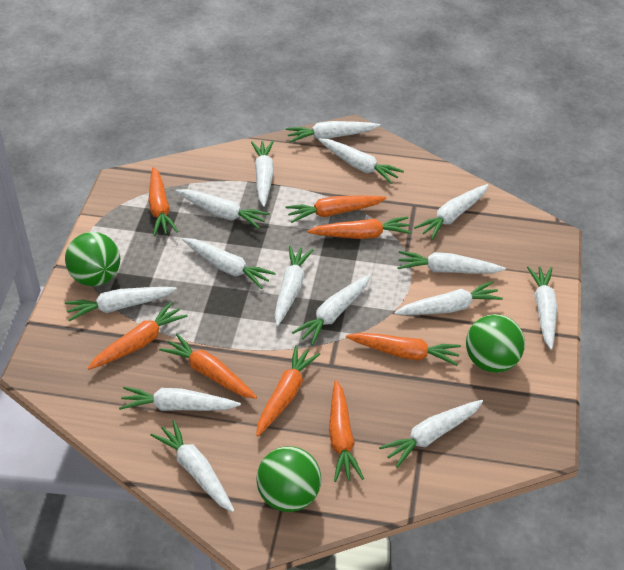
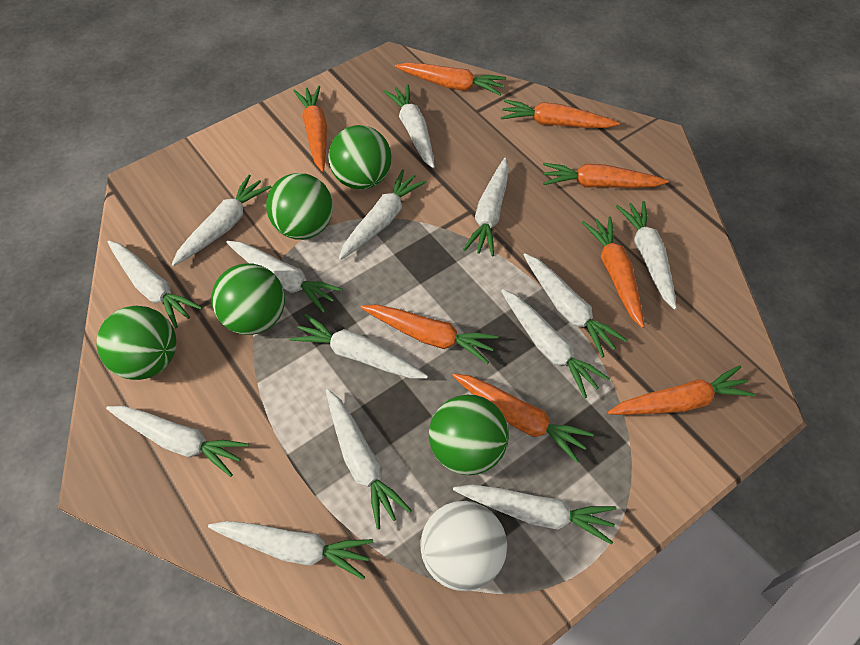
green ball: 3 -> 5
white ball: 0 -> 1
white carrot: 15 -> 14

